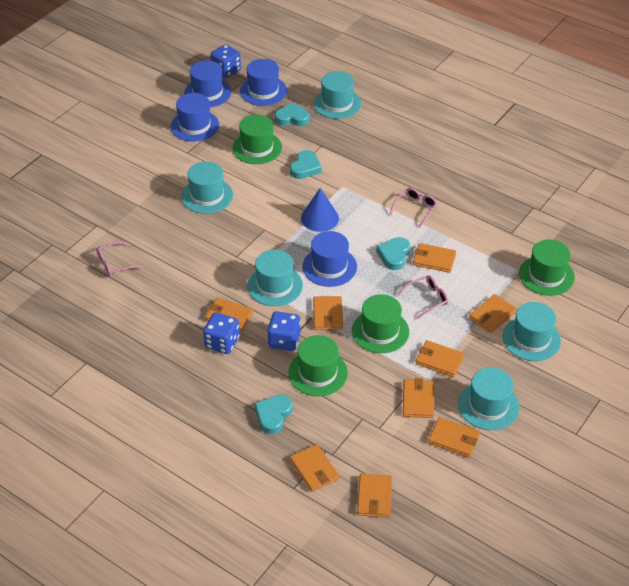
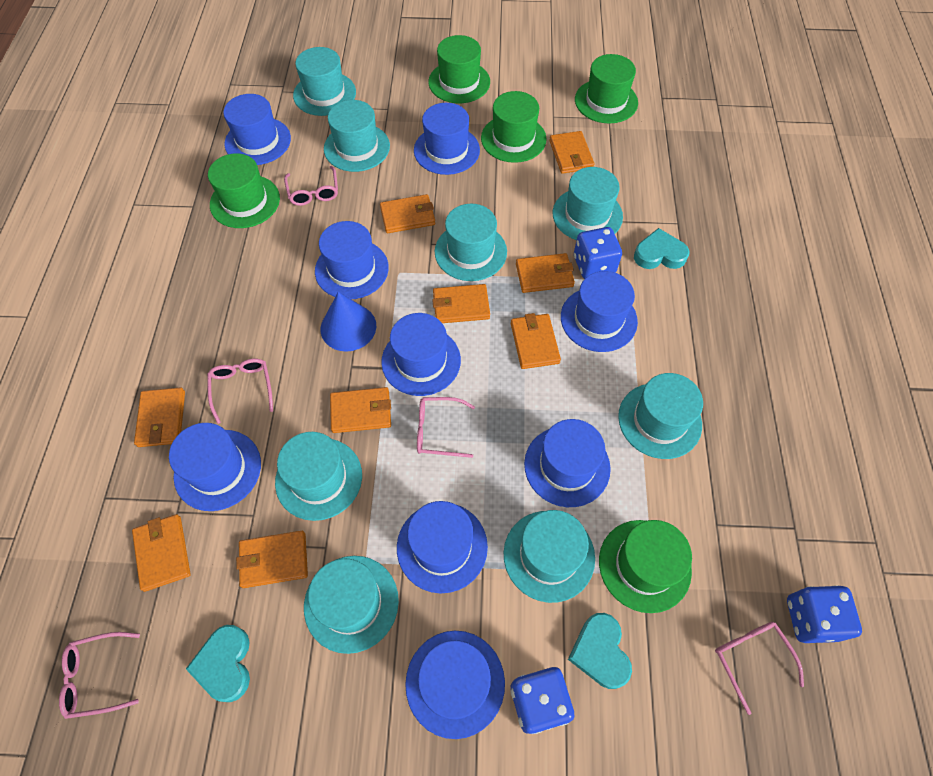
blue hat: 4 -> 9
green hat: 4 -> 5
pink glasses: 3 -> 5
turquoise hat: 5 -> 8
turquoise heart: 4 -> 3

